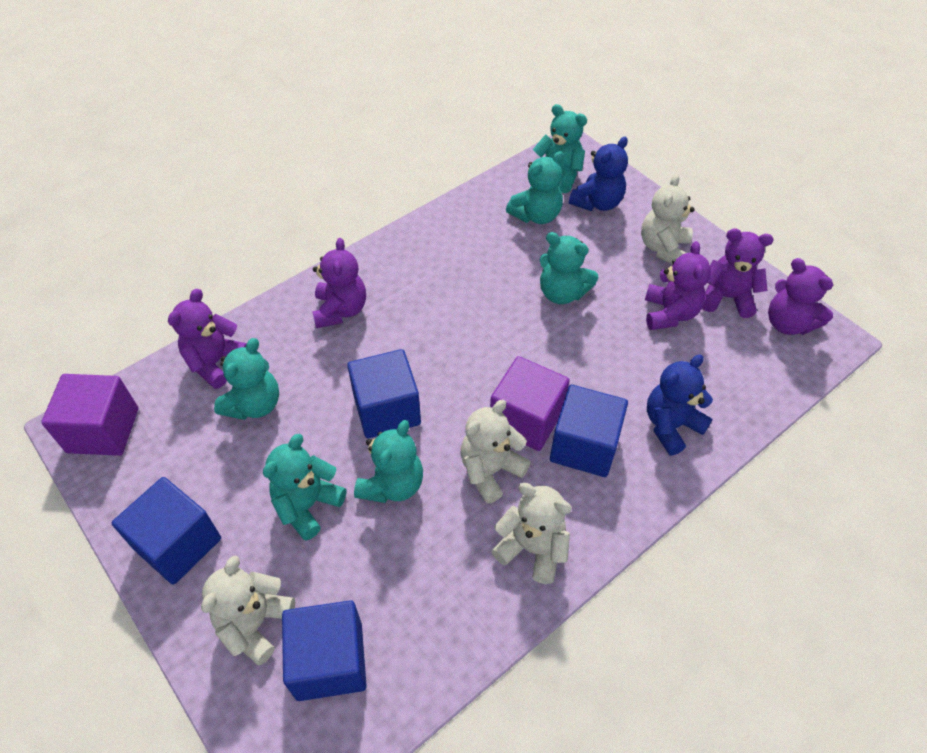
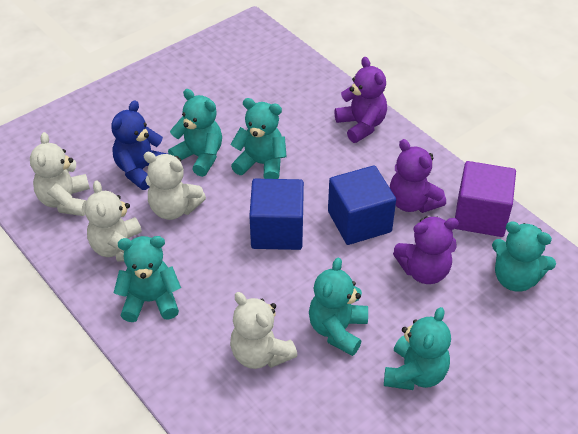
blue cube: 4 -> 2
blue teddy bear: 2 -> 1
purple cube: 2 -> 1
purple teddy bear: 5 -> 3

